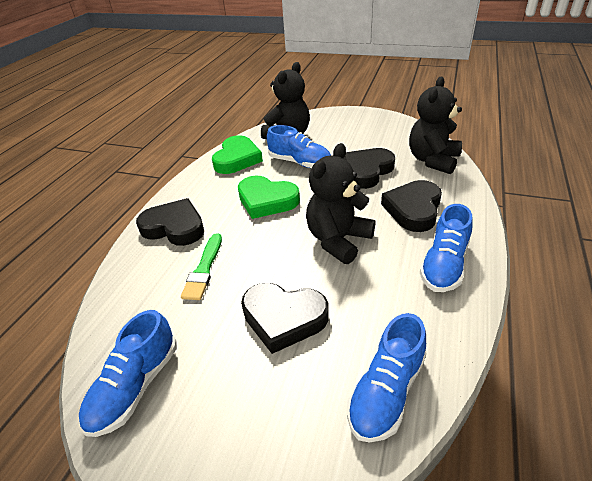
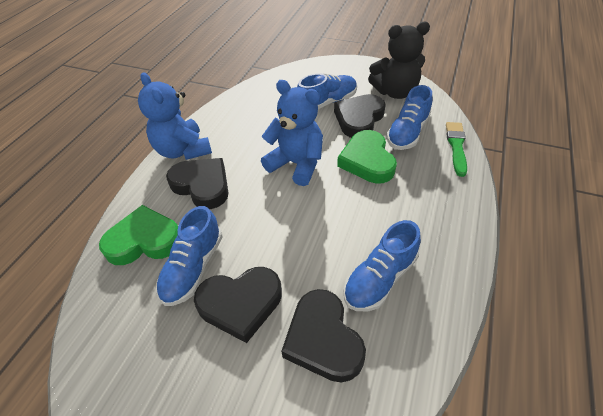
black teddy bear: 3 -> 1
blue teddy bear: 0 -> 2

